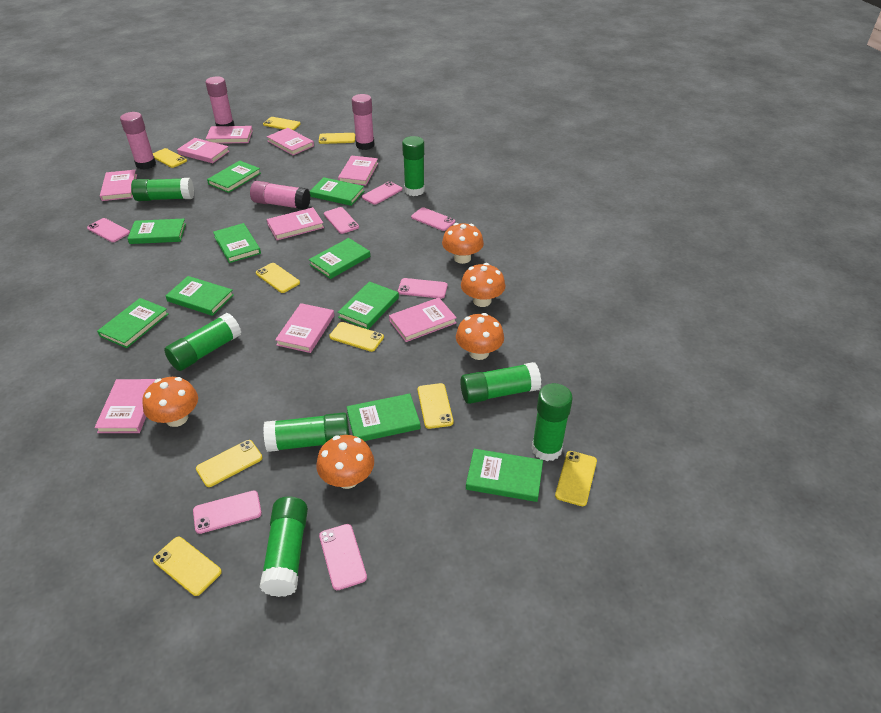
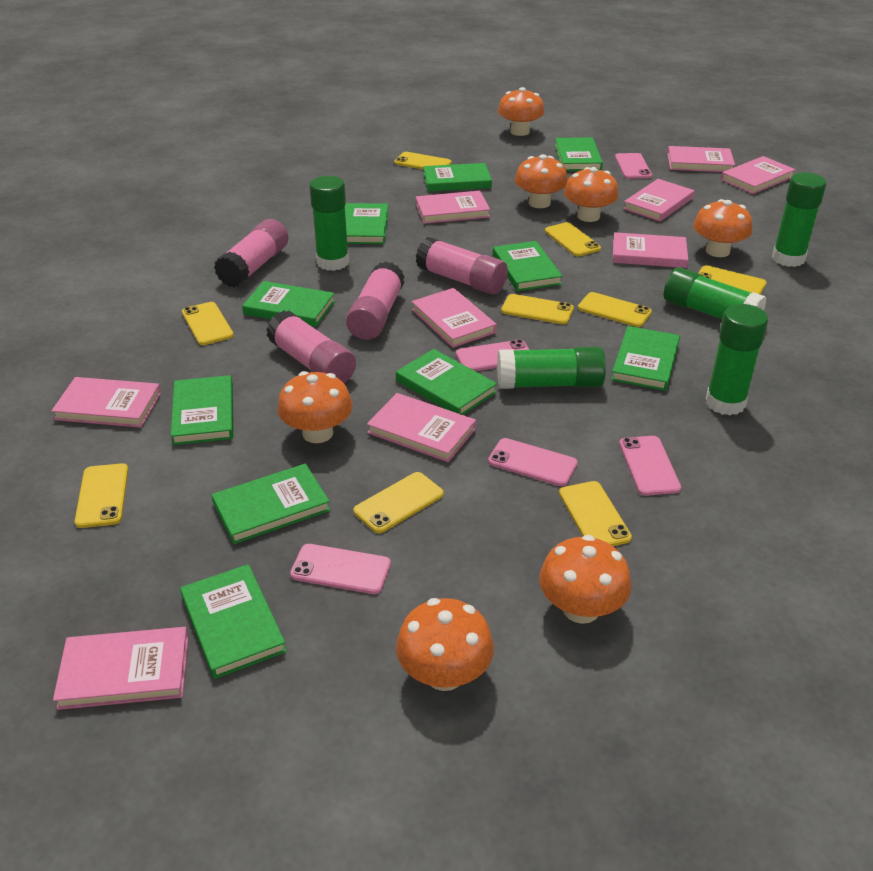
green glue stick: 7 -> 5
orange mushroom: 5 -> 7
pink phone: 7 -> 5

